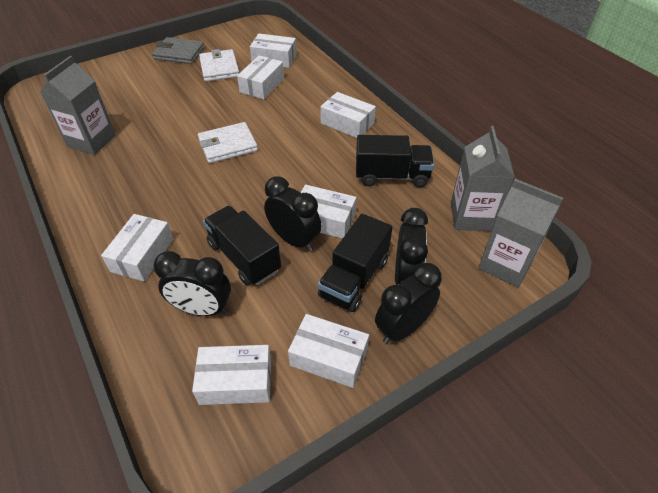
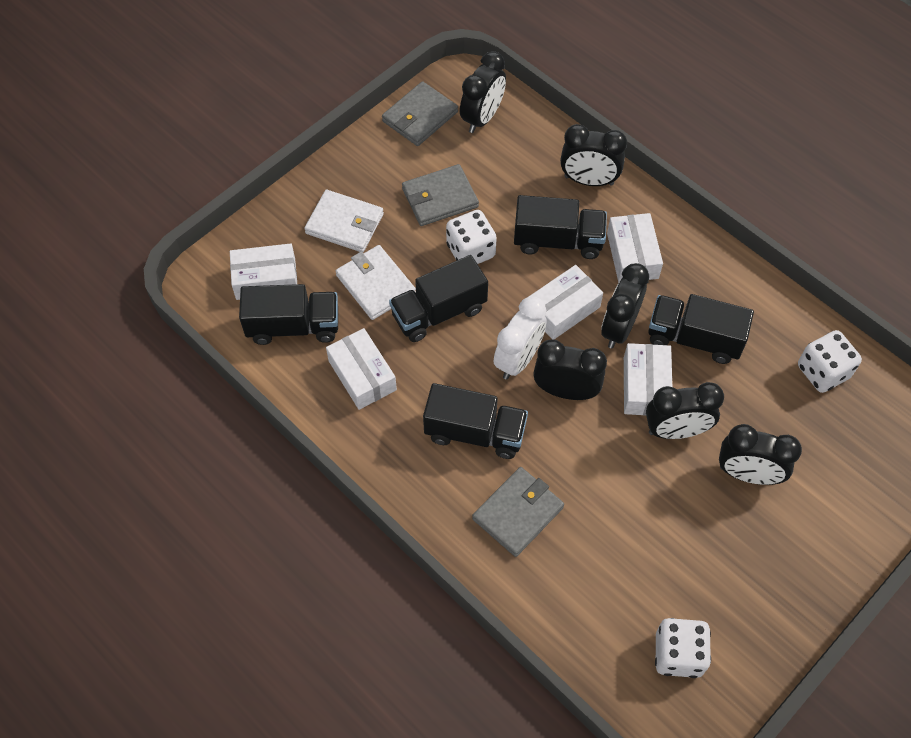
black clock: 4 -> 6
black truck: 3 -> 5
grey carton: 3 -> 0
grey wallet: 1 -> 3
white box: 7 -> 5
white clock: 0 -> 1
white dice: 0 -> 3

